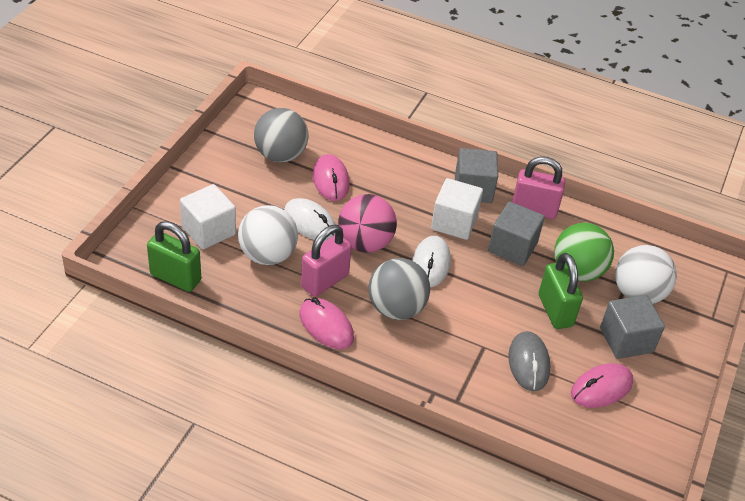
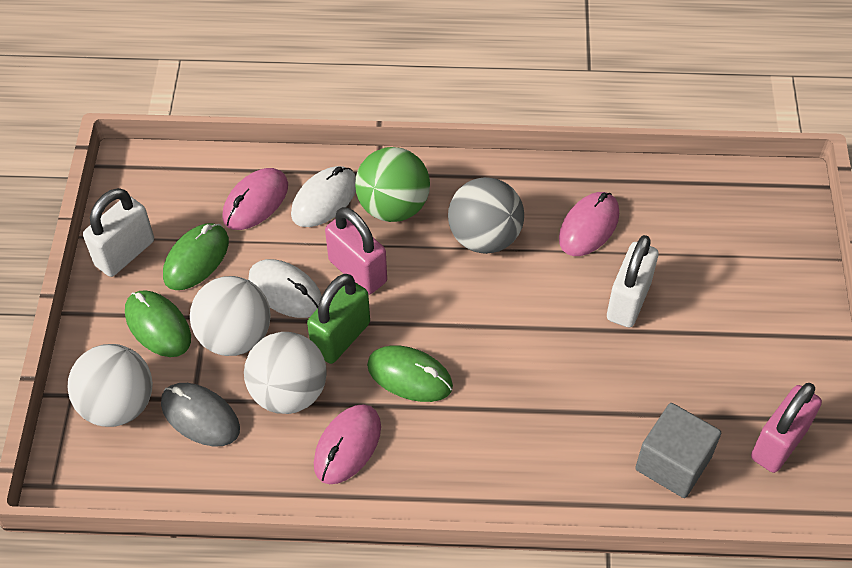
green mouse: 0 -> 3
green padlock: 2 -> 1
grey ball: 2 -> 1
grey cube: 3 -> 1
pink ball: 1 -> 0
white ball: 2 -> 3
white cube: 2 -> 0
white padlock: 0 -> 2

